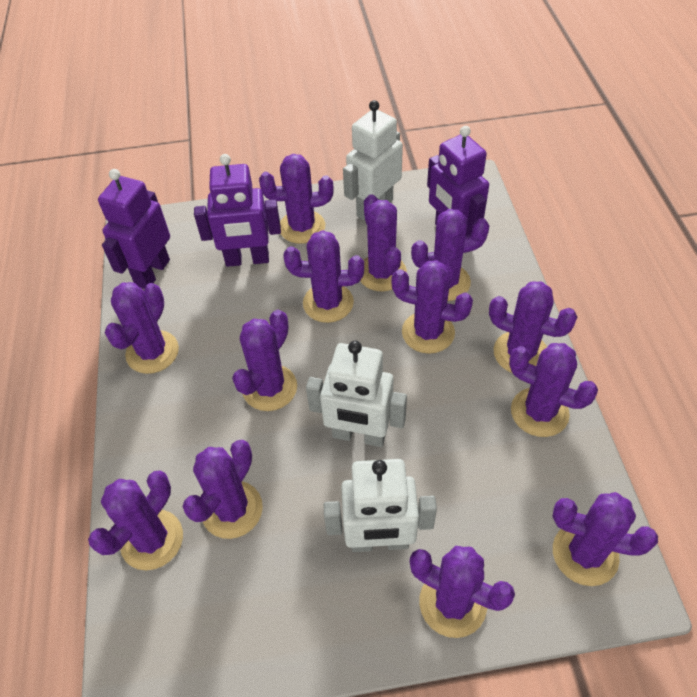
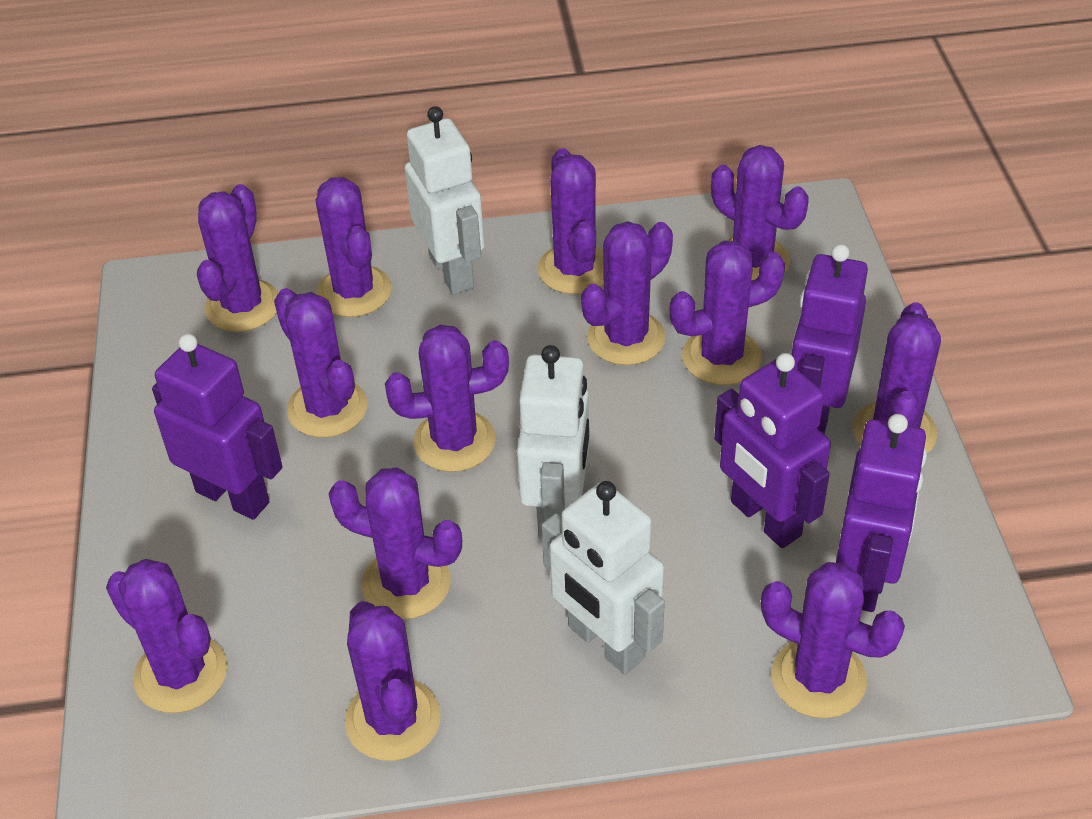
purple robot: 3 -> 4

